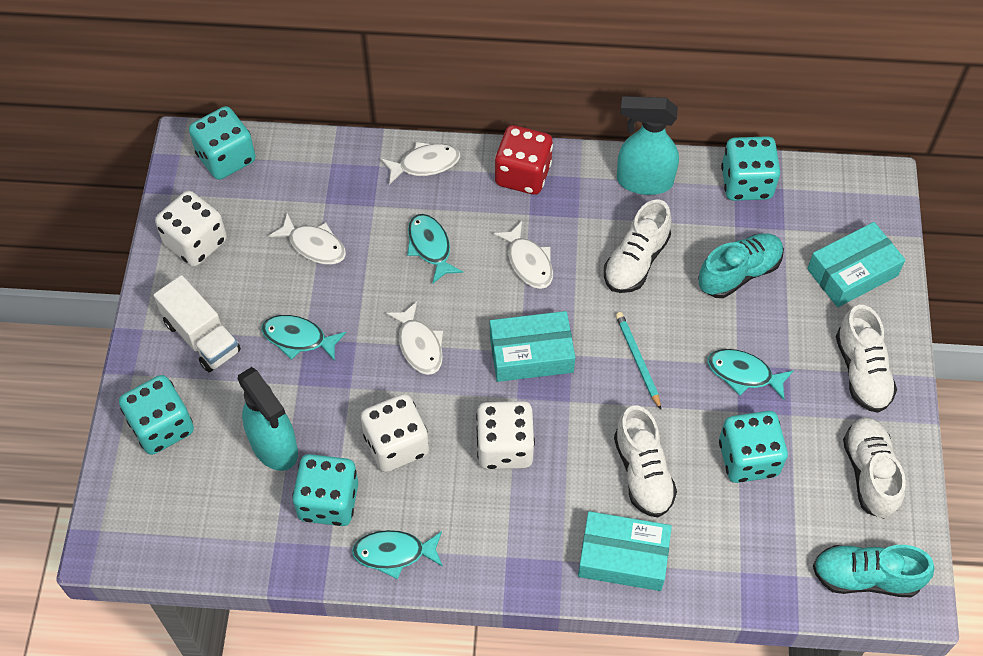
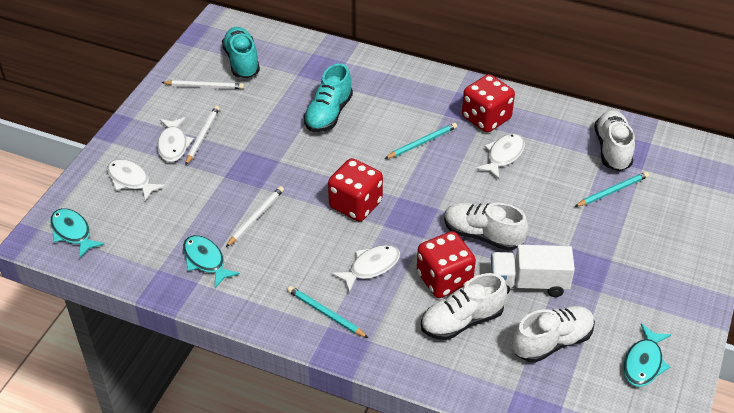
red dice: 1 -> 3
turquoise box: 3 -> 0
turquoise dice: 5 -> 0
turquoise fish: 4 -> 3
turquoise pencil: 1 -> 3
turquoise spray bottle: 2 -> 0
white dice: 3 -> 0
white pencil: 0 -> 3

